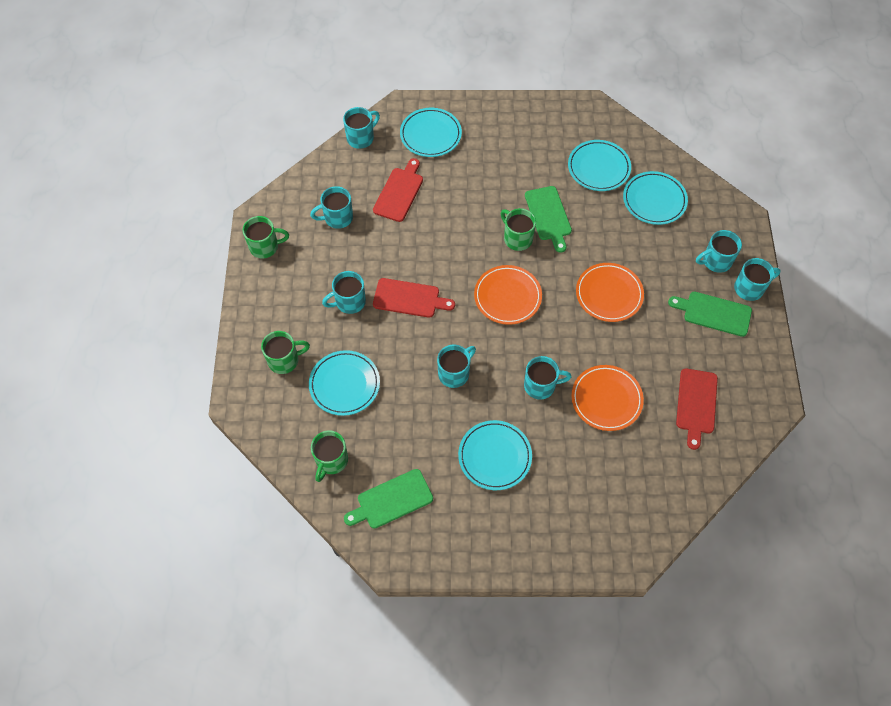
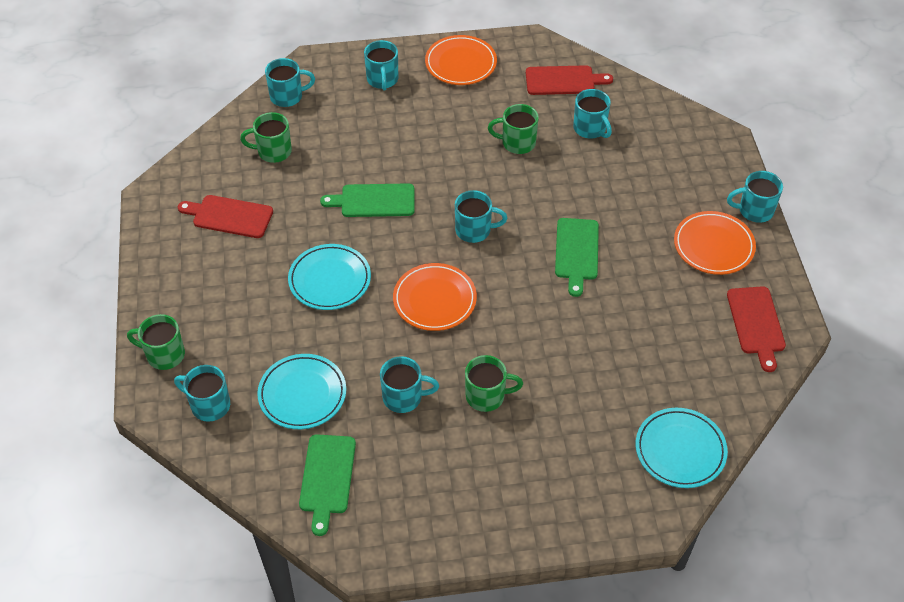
turquoise plate: 5 -> 3

